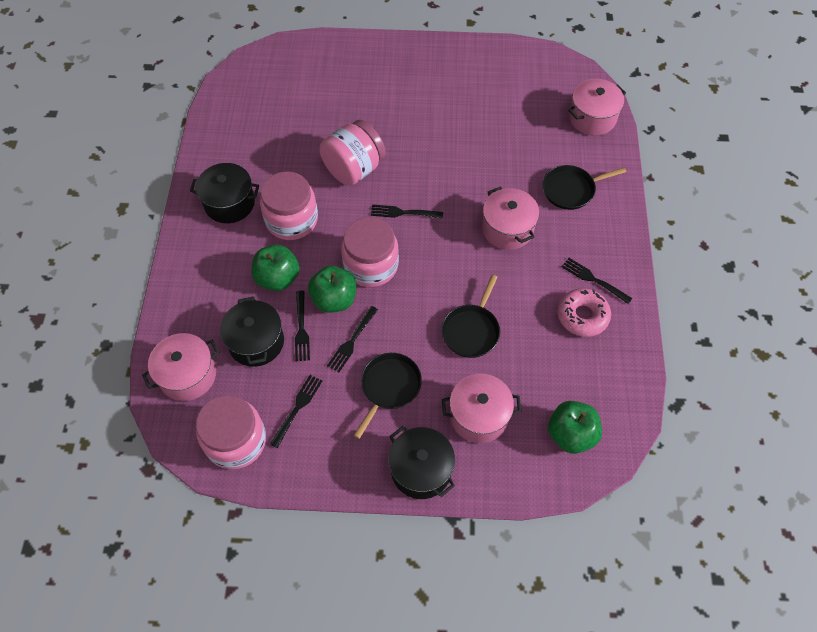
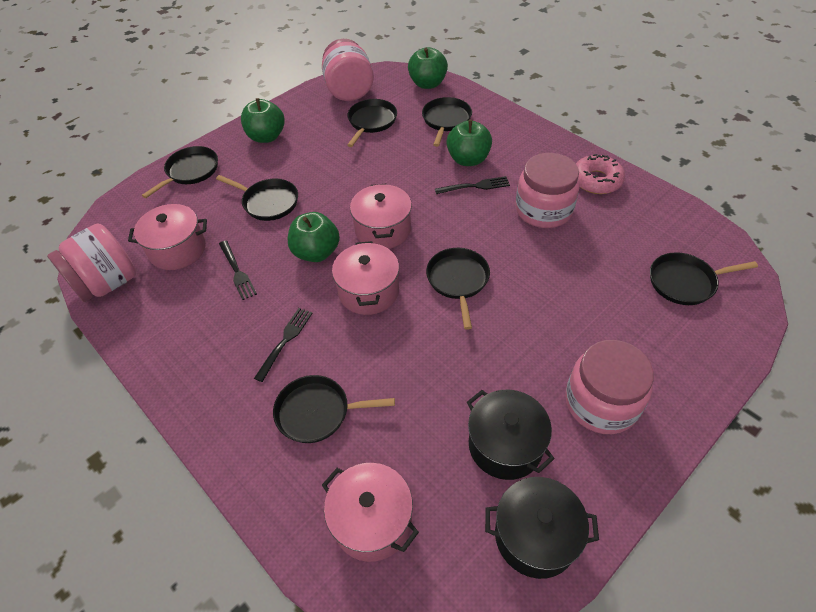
black fork: 5 -> 3
black pan: 3 -> 7
black pot: 3 -> 2
green apple: 3 -> 4

